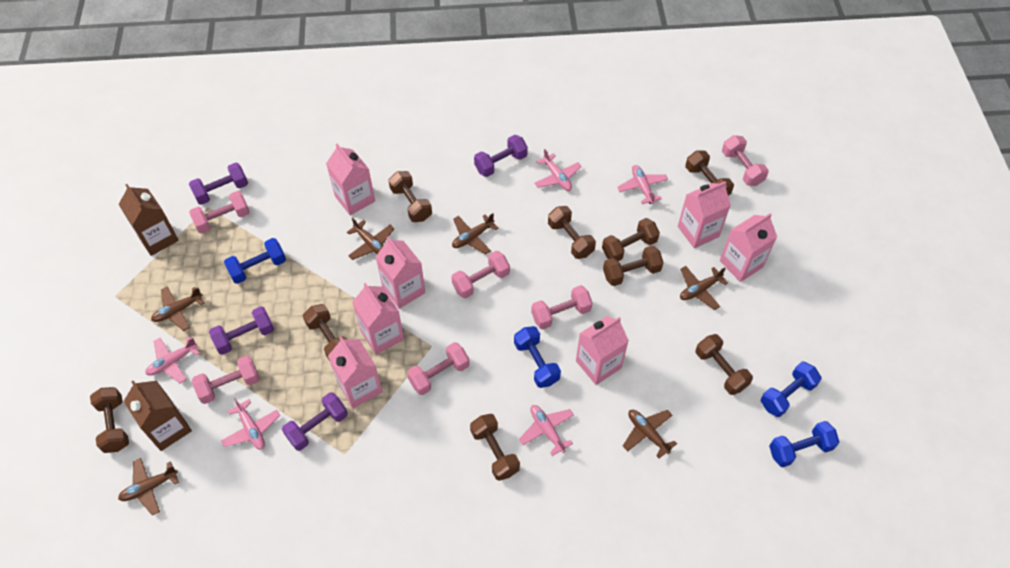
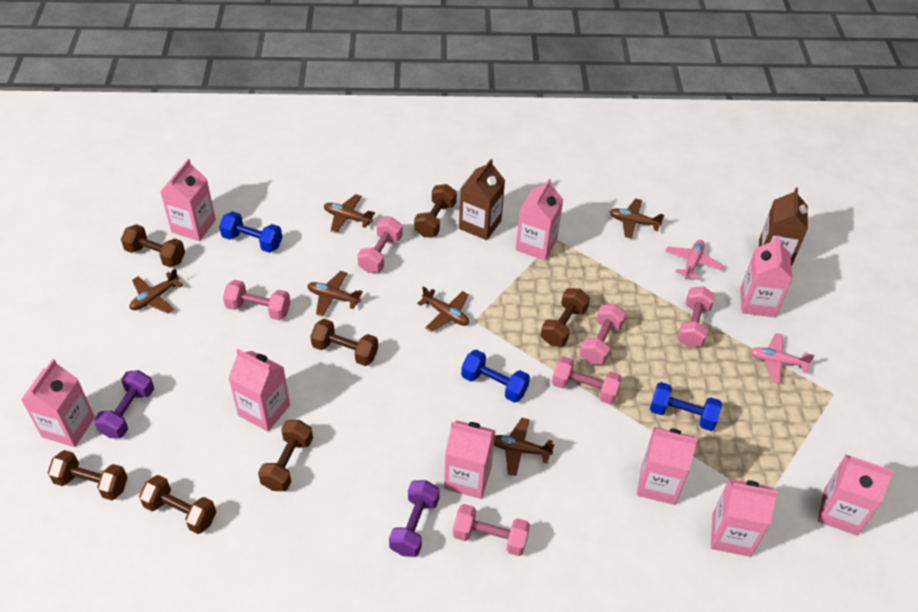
blue dumbbell: 4 -> 3
brown dumbbell: 9 -> 7
pink carton: 7 -> 9
pink plane: 5 -> 2
purple dumbbell: 4 -> 2

